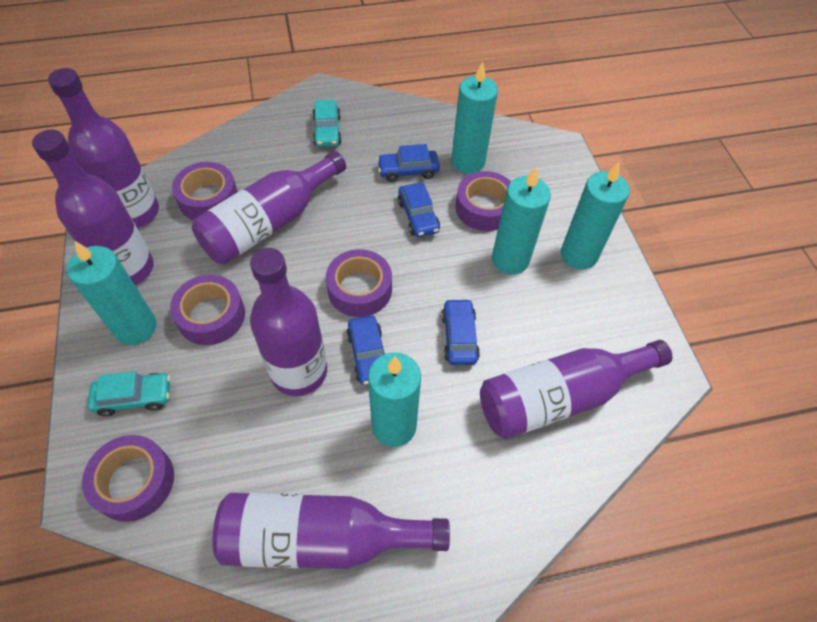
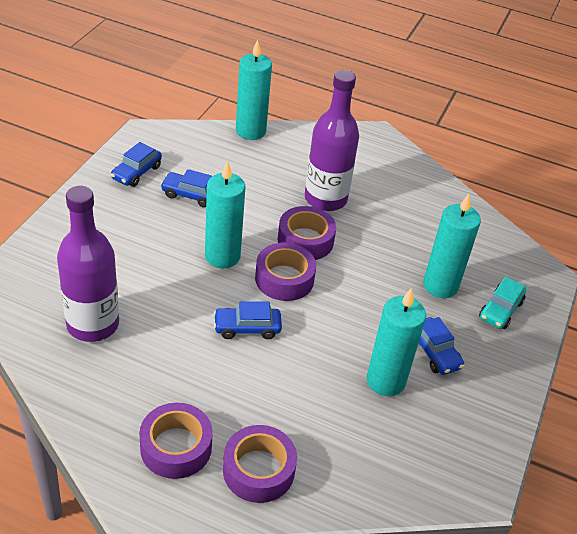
purple bottle: 6 -> 2
purple tape: 5 -> 4
turquoise candle: 5 -> 4
turquoise car: 2 -> 1

